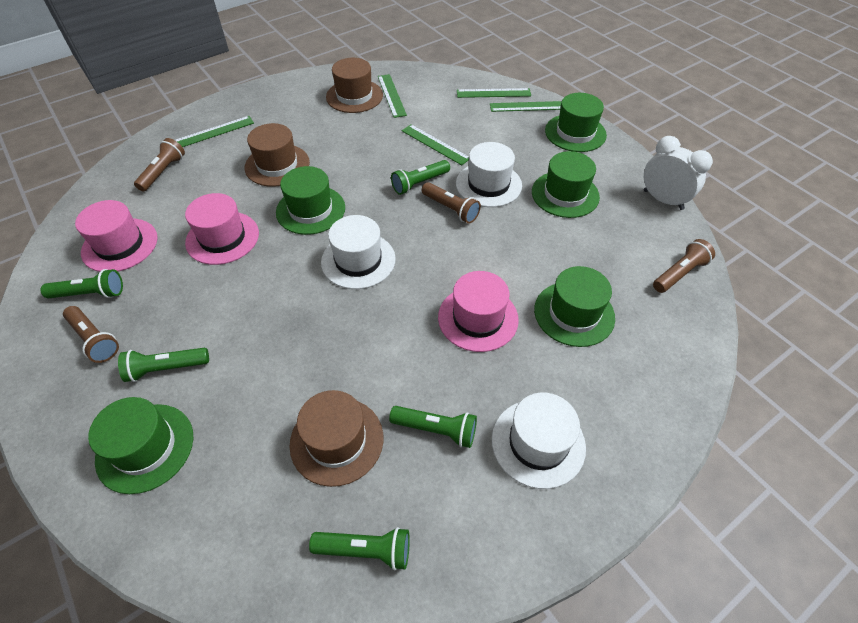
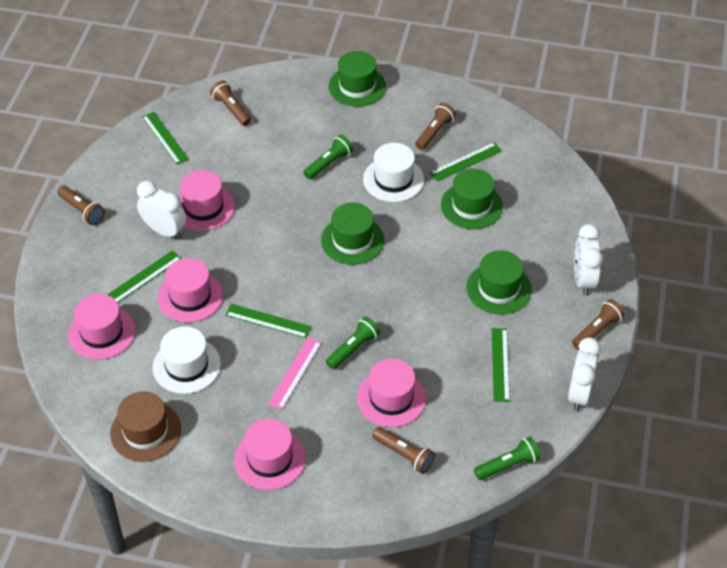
brown flashlight: 4 -> 5
brown hat: 3 -> 1
green flashlight: 5 -> 3
green hat: 5 -> 4
pink hat: 3 -> 5
pink ruler: 0 -> 1
white clock: 1 -> 3
white hat: 3 -> 2

